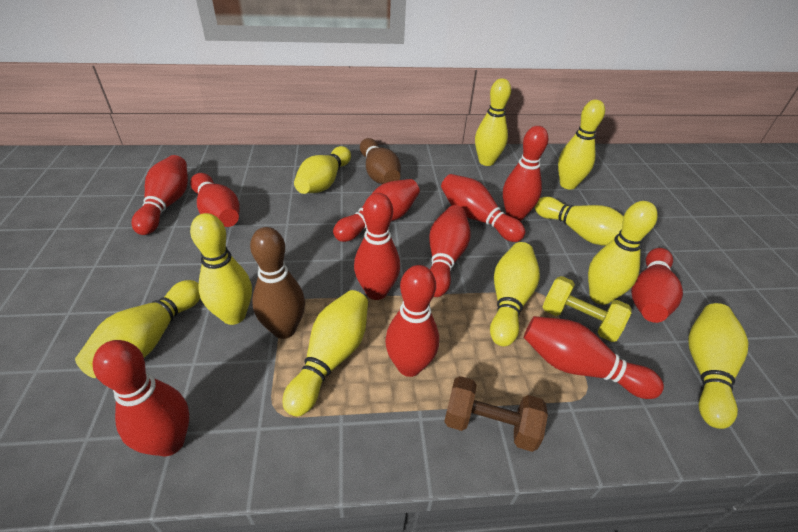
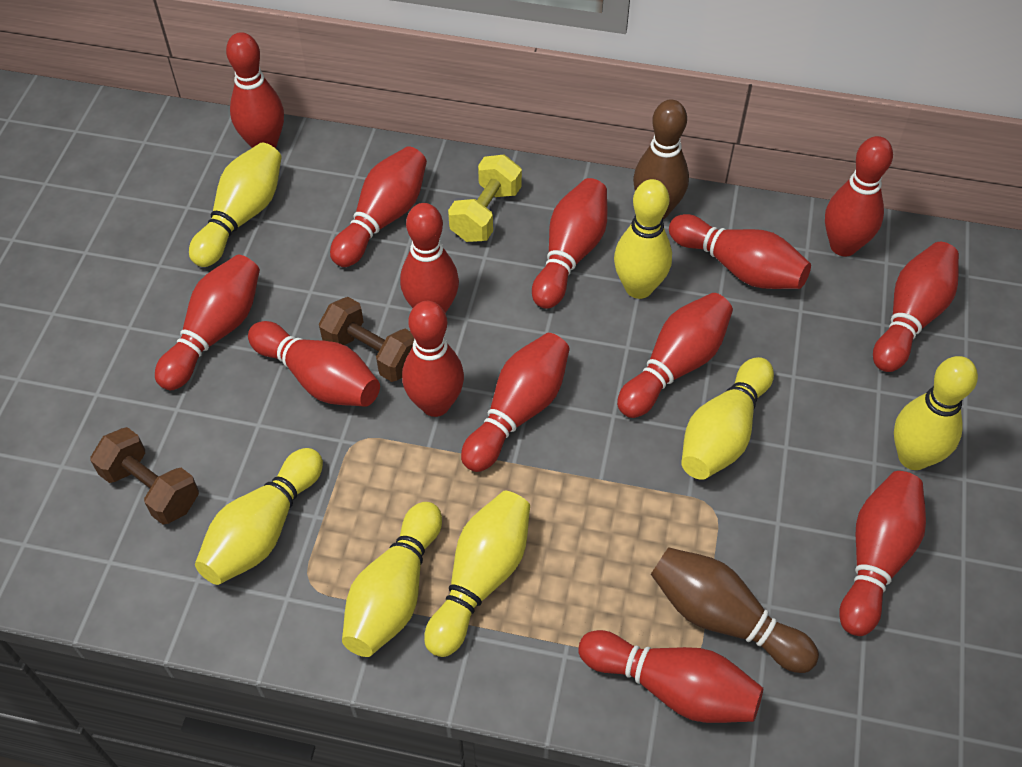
brown dumbbell: 1 -> 2
red bowling pin: 11 -> 14
yellow bowling pin: 10 -> 7

